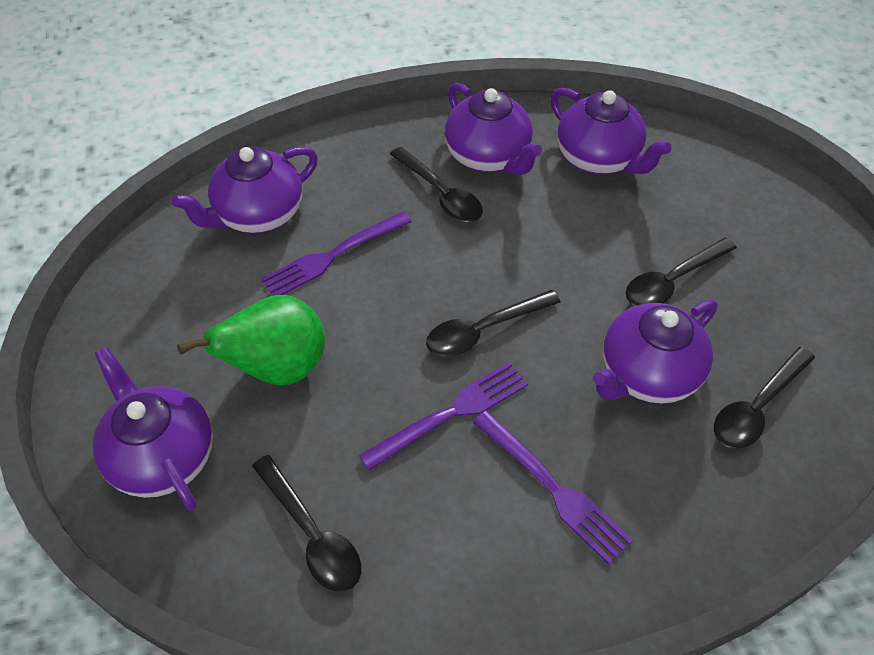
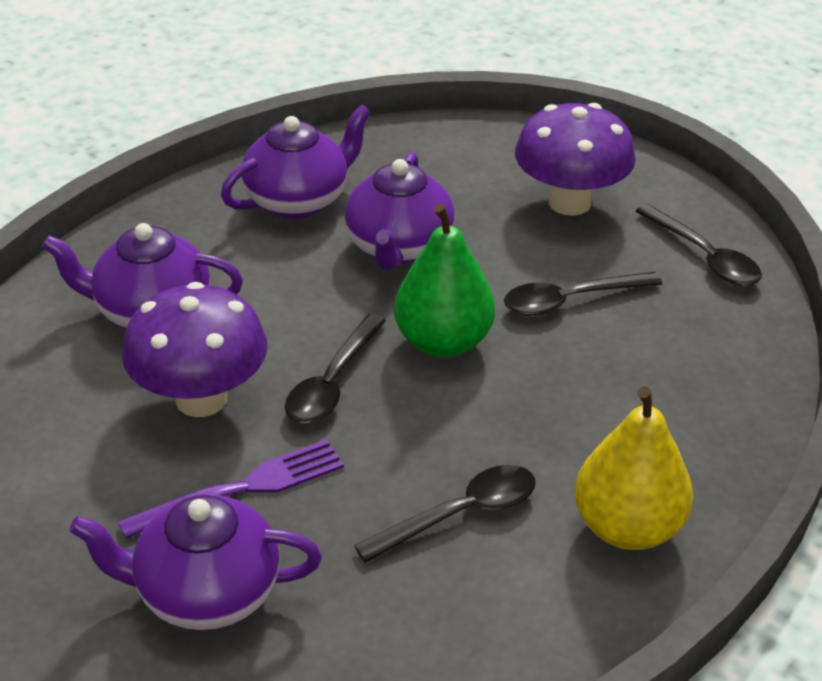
black spoon: 5 -> 4
purple fork: 3 -> 1
purple mushroom: 0 -> 2
purple teapot: 5 -> 4
yellow pear: 0 -> 1

